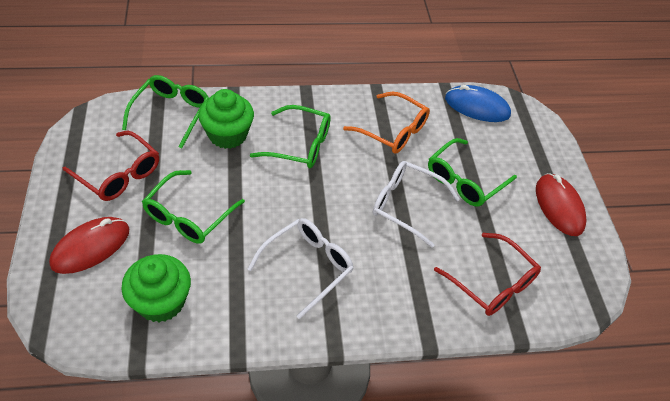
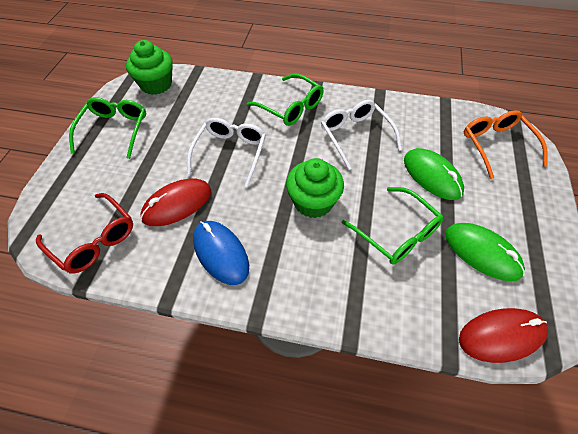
green glasses: 4 -> 3
green mouse: 0 -> 2
red glasses: 2 -> 1

